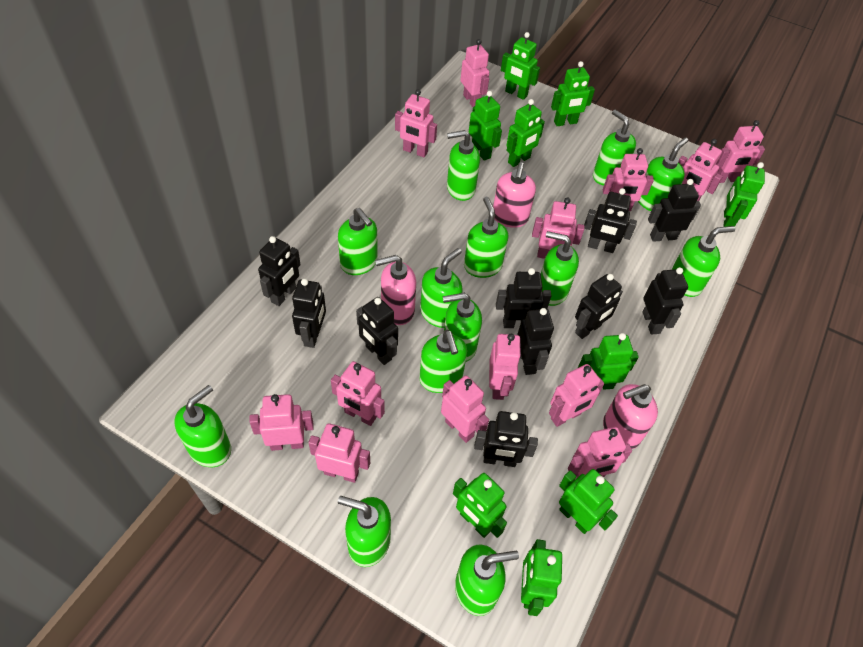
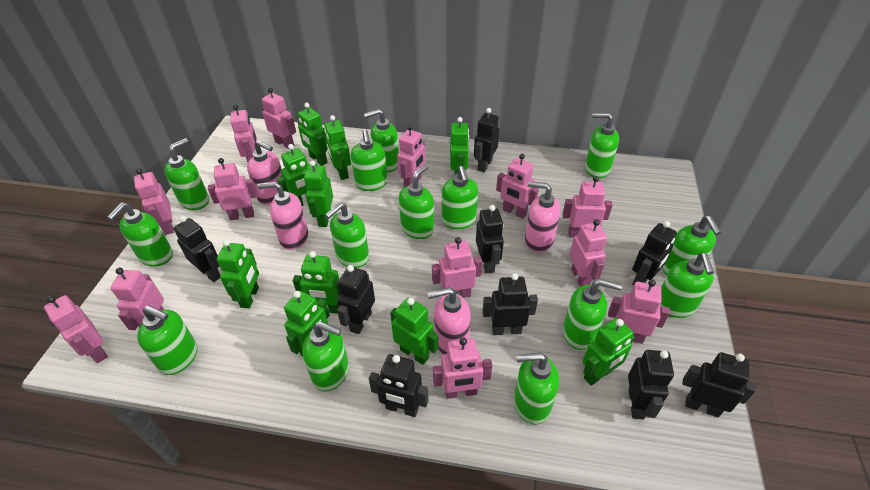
black robot: 10 -> 9
green robot: 9 -> 10
green soap dispenser: 13 -> 14
pink soap dispenser: 3 -> 4

